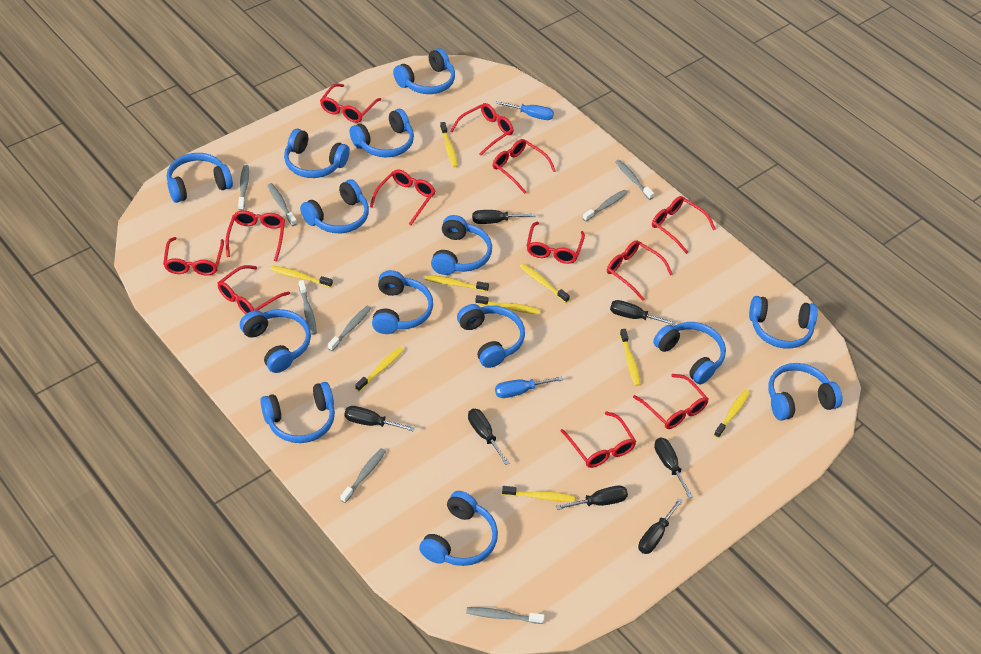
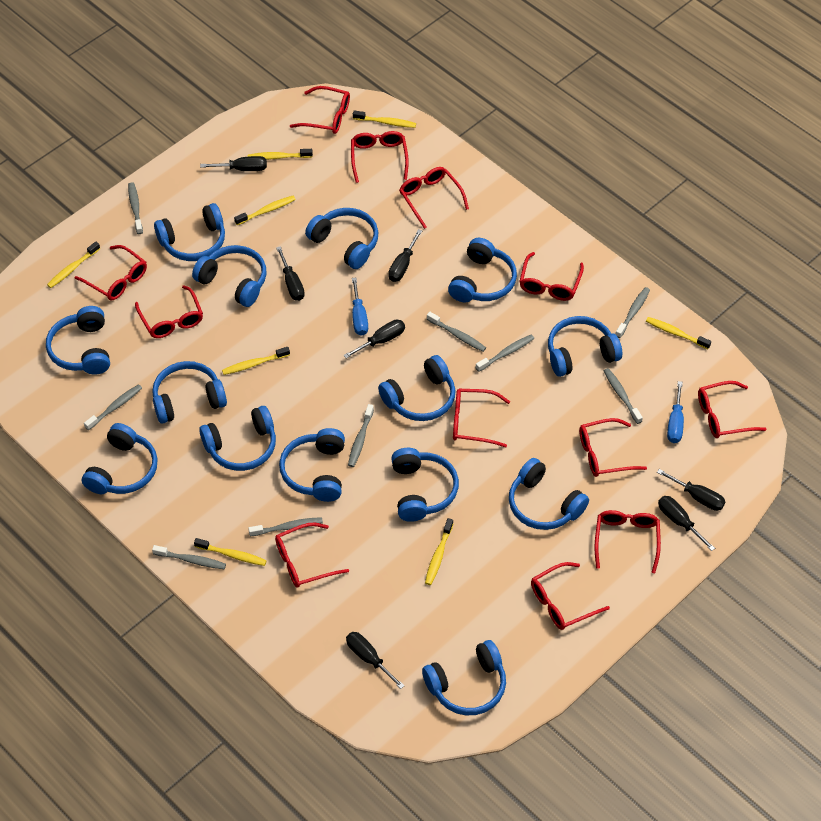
grey toothbrush: 8 -> 9
yellow toothbrush: 9 -> 8

